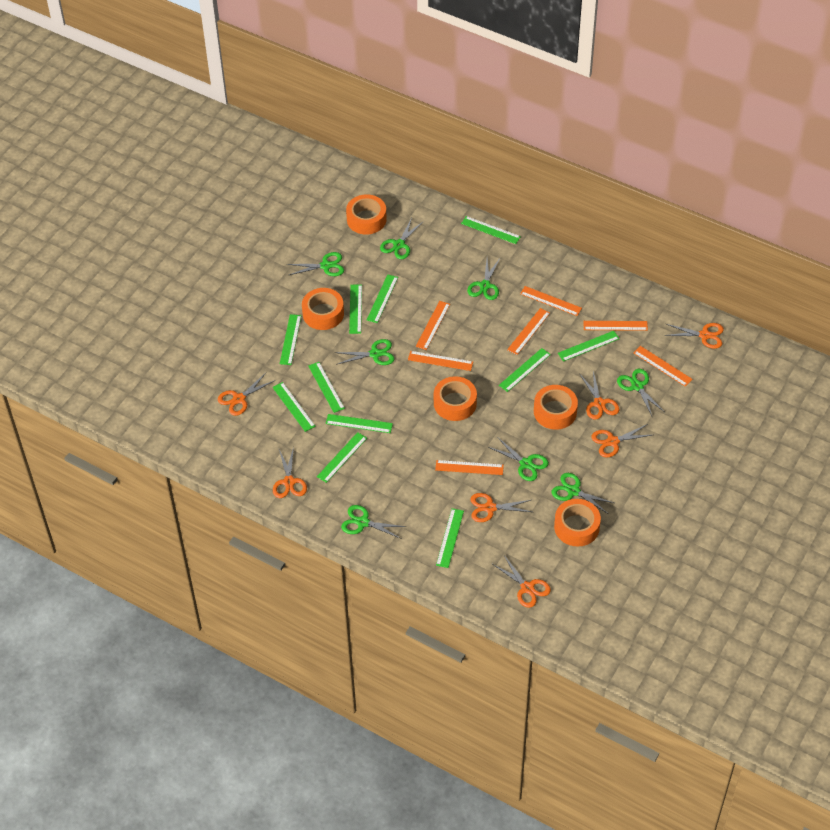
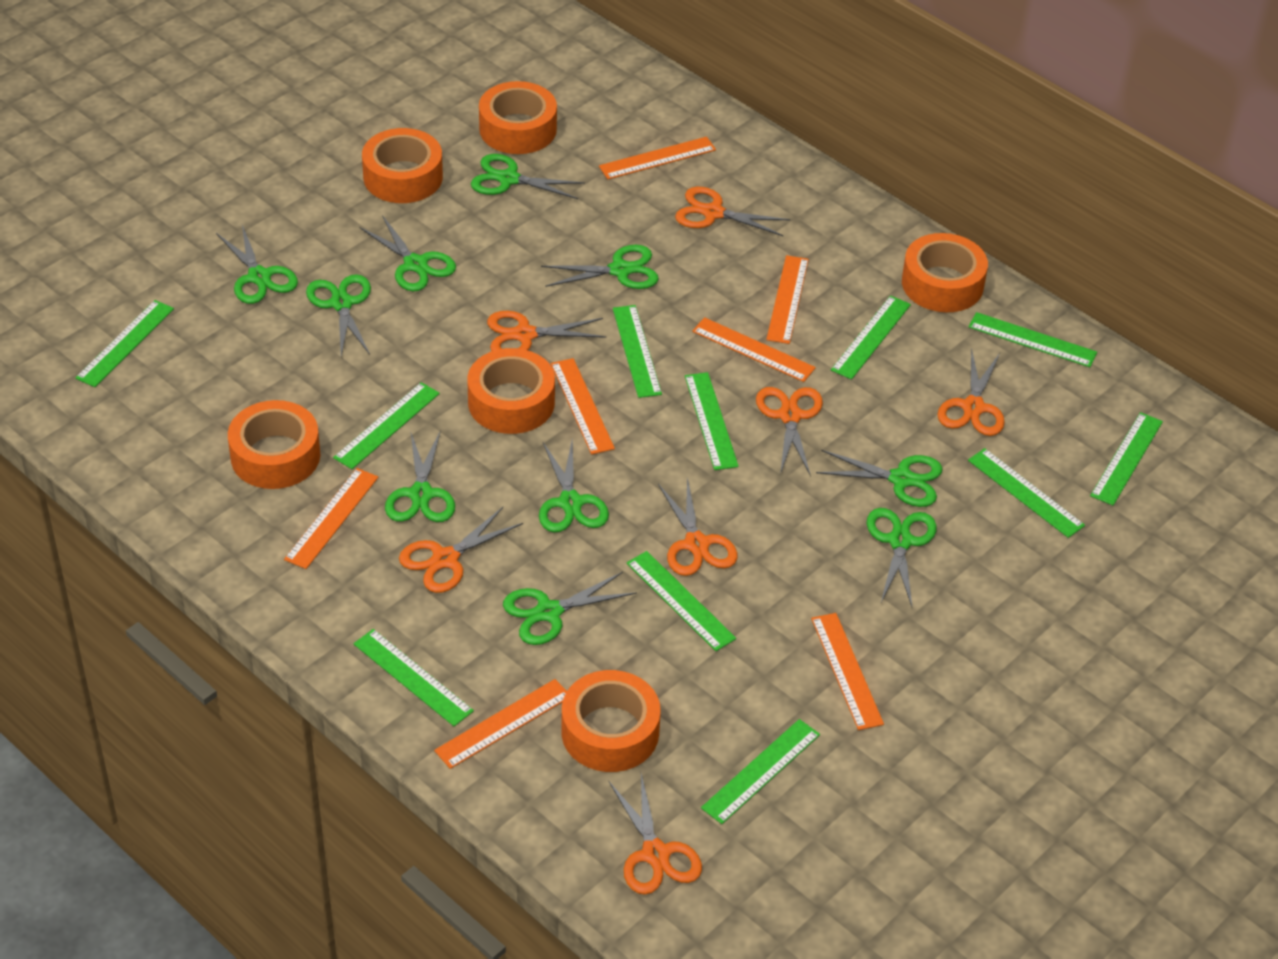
green scissors: 8 -> 10
orange tape: 5 -> 6

